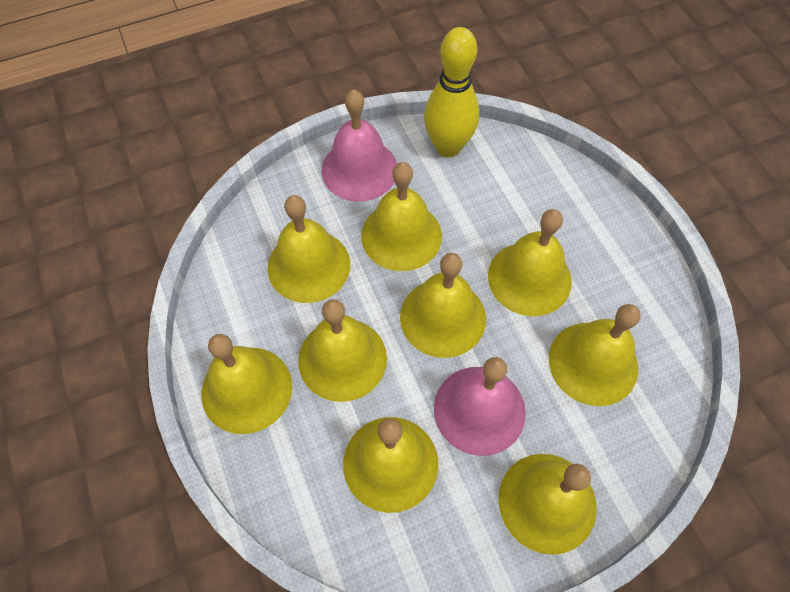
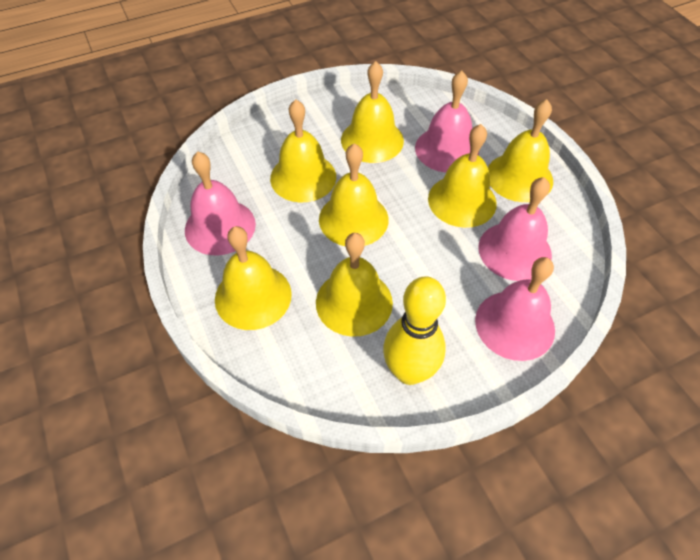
pink bell: 2 -> 4
yellow bell: 9 -> 7

